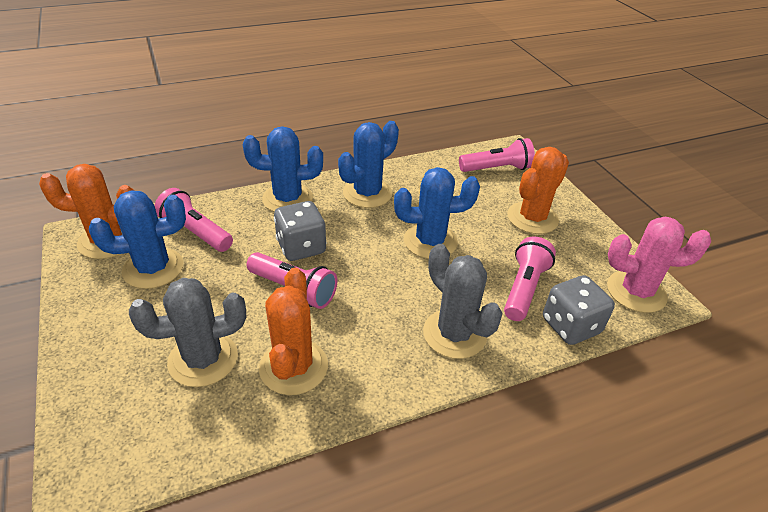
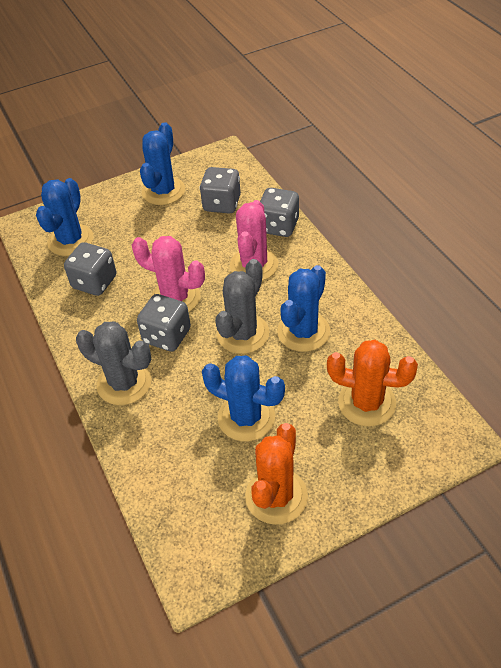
grey dice: 2 -> 4
orange cactus: 3 -> 2
pink cactus: 1 -> 2
pink flashlight: 4 -> 0

